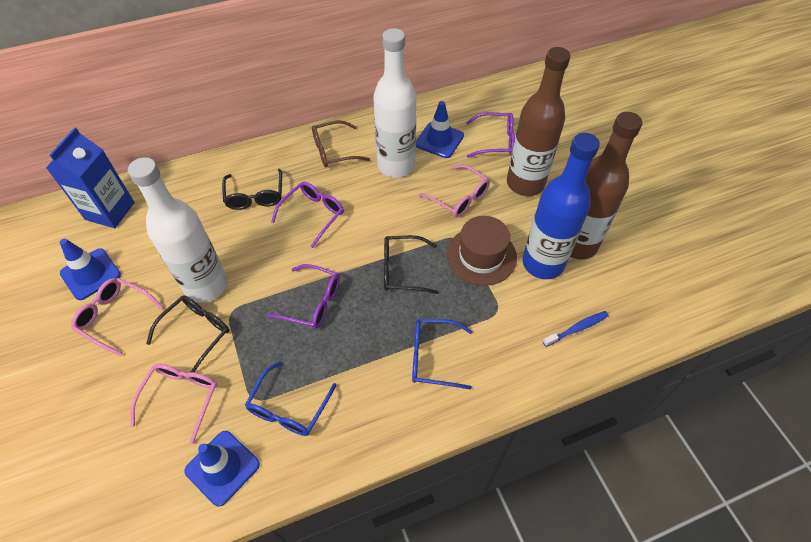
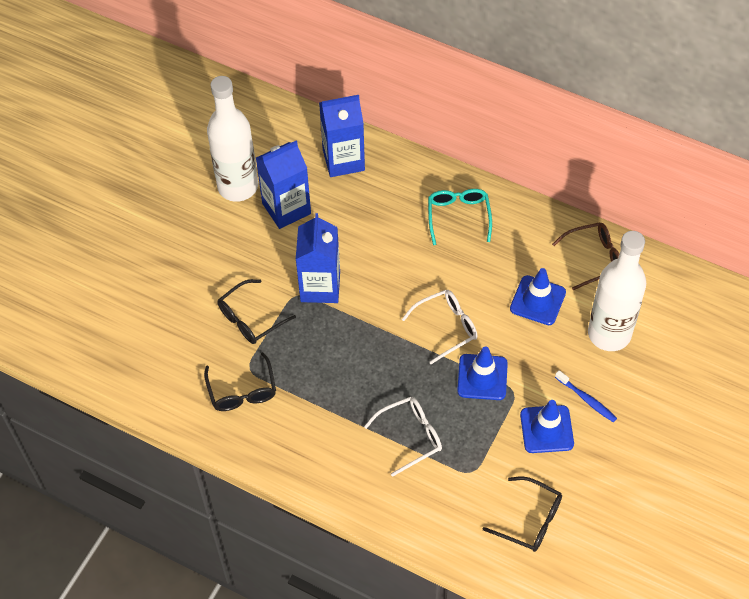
blue bottle: 1 -> 0
blue carton: 1 -> 3
blue glasses: 2 -> 0
brown bottle: 2 -> 0
brown hat: 1 -> 0
pink glasses: 3 -> 0
purple glasses: 3 -> 0
turquoise glasses: 0 -> 1
white glasses: 0 -> 2

